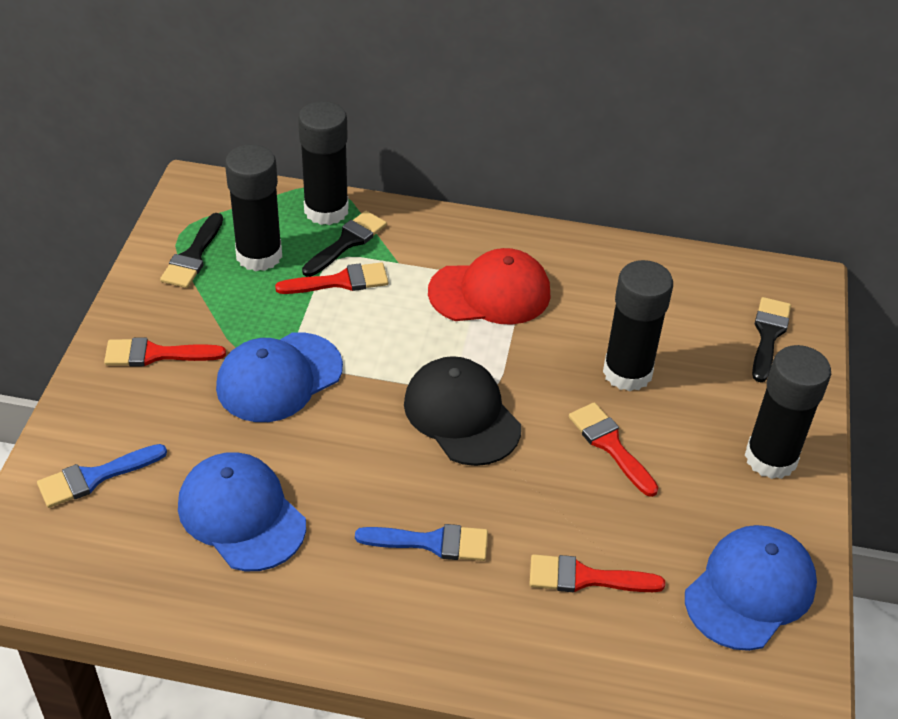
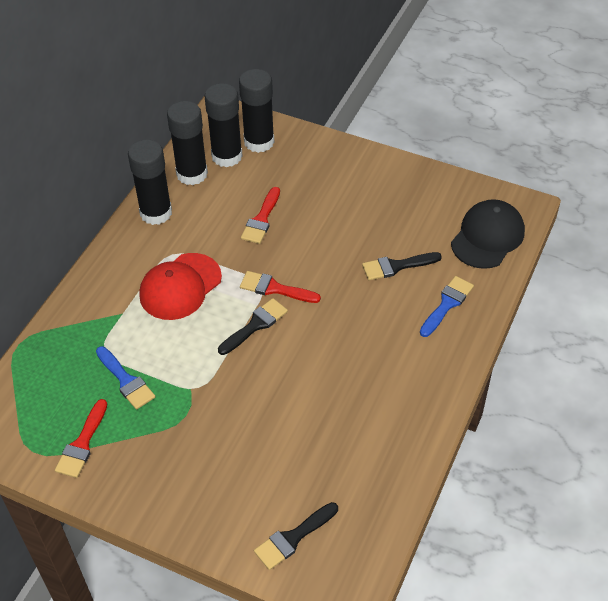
blue cap: 3 -> 0
red brush: 4 -> 3

